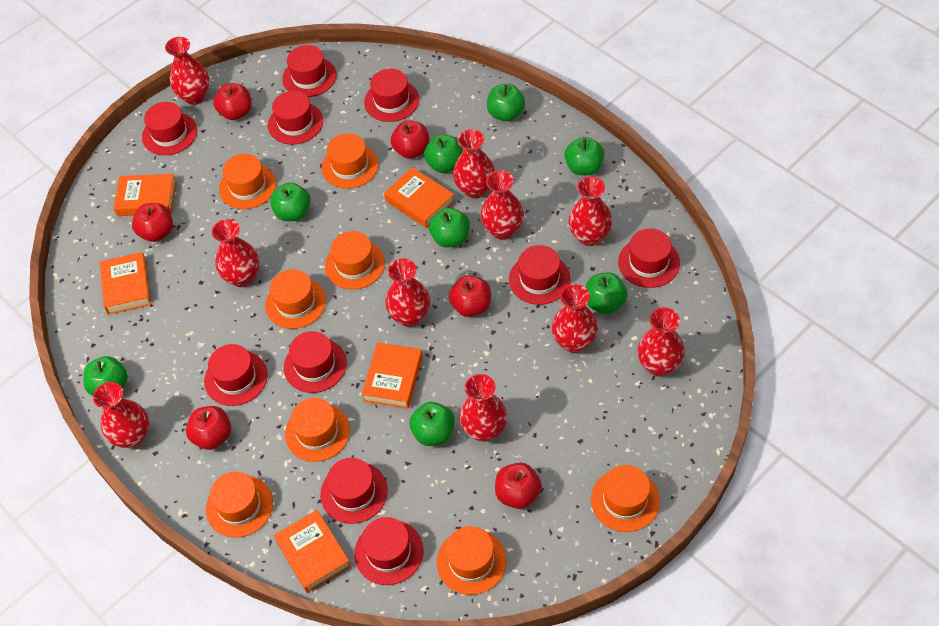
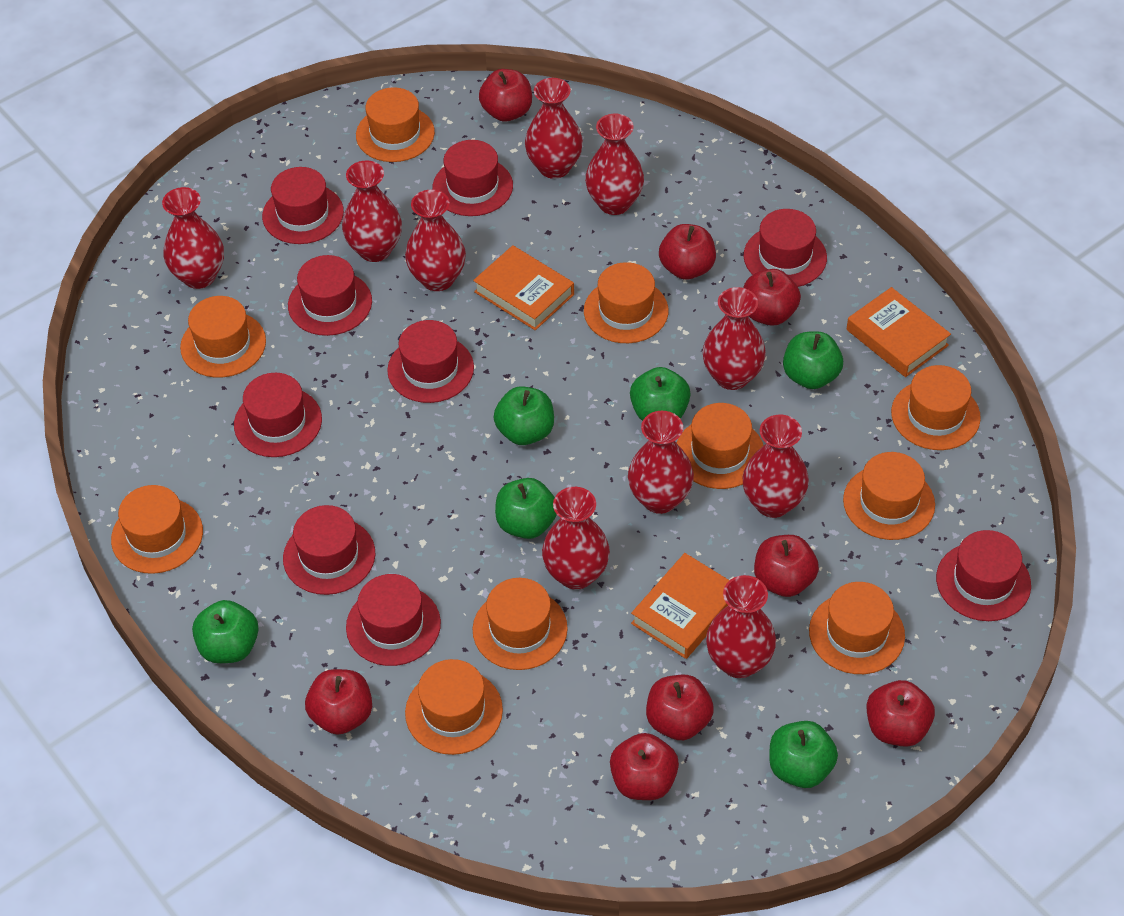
green apple: 8 -> 6
orange book: 5 -> 3
orange hat: 8 -> 10
red apple: 6 -> 8
red hat: 10 -> 9

